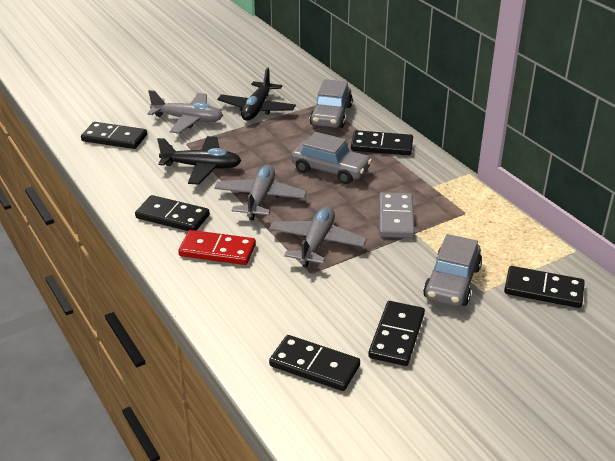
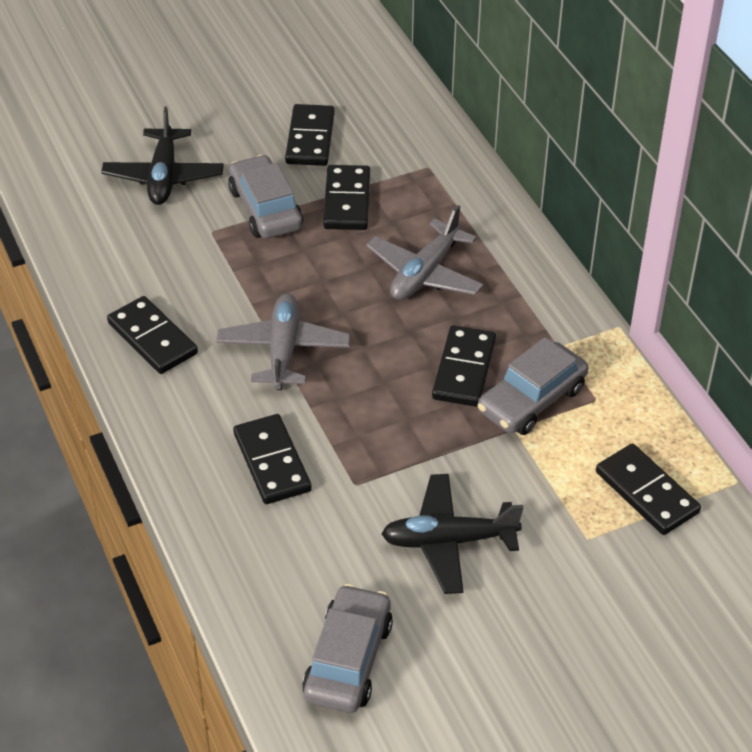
grey domino: 1 -> 0
grey plane: 3 -> 2
red domino: 1 -> 0

